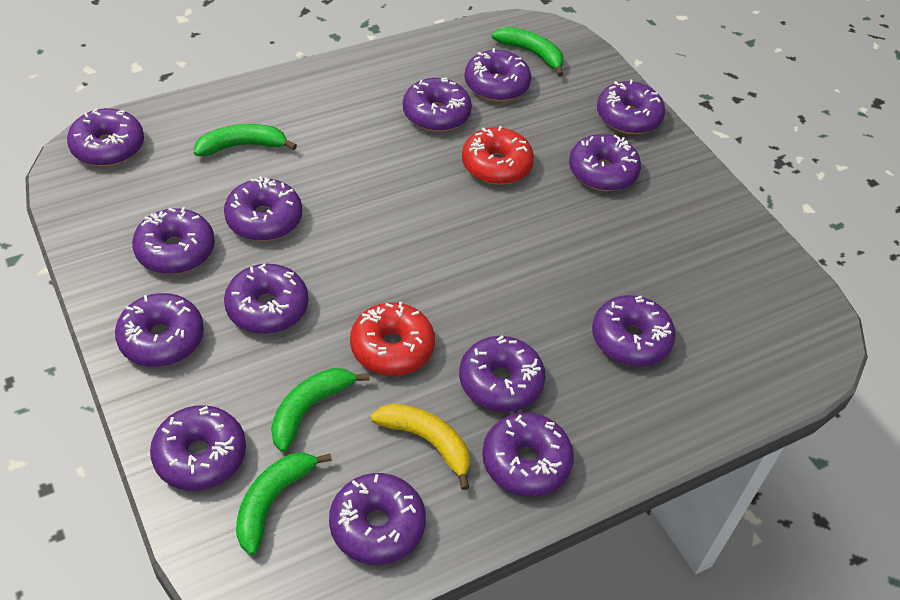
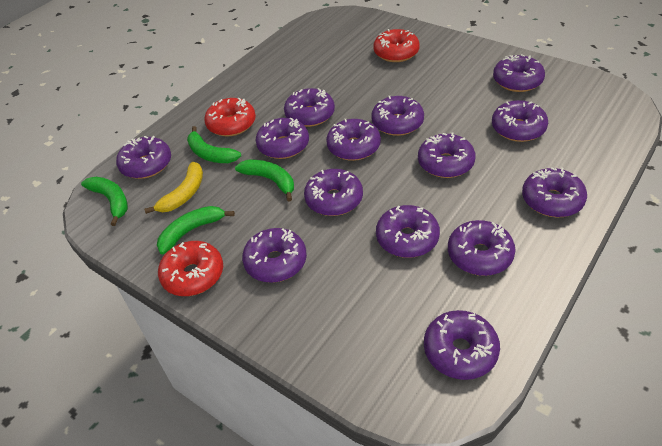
red donut: 2 -> 3

